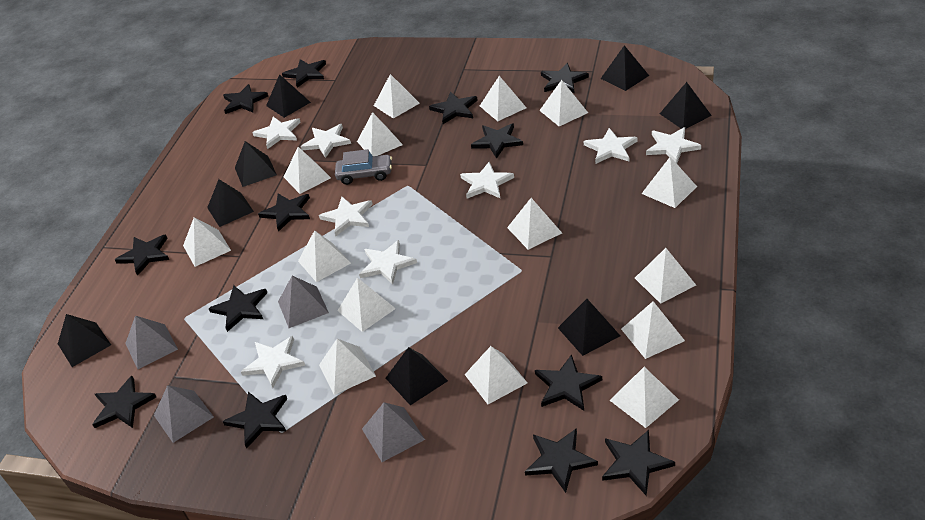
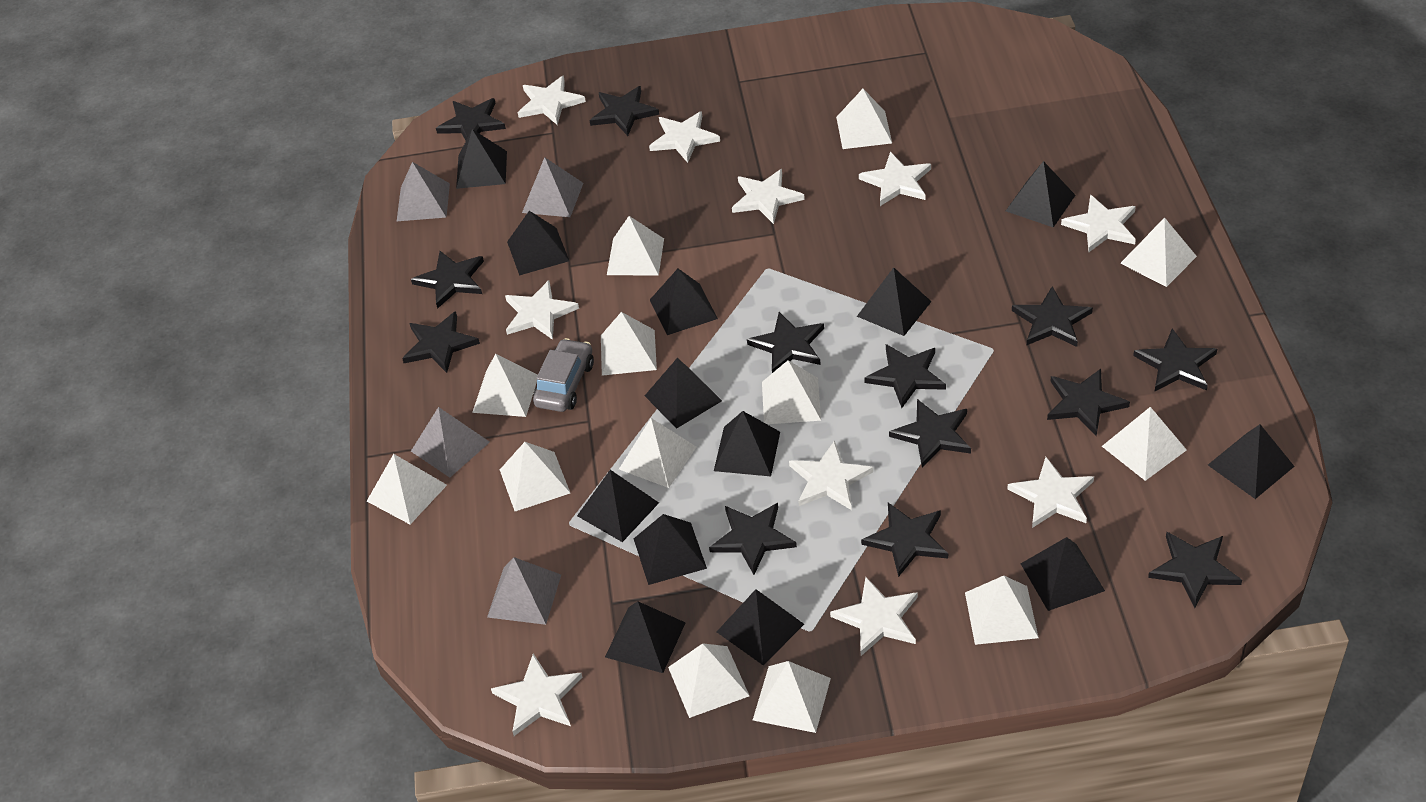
black pyramid: 8 -> 13
white pyramid: 15 -> 13
white star: 8 -> 10

